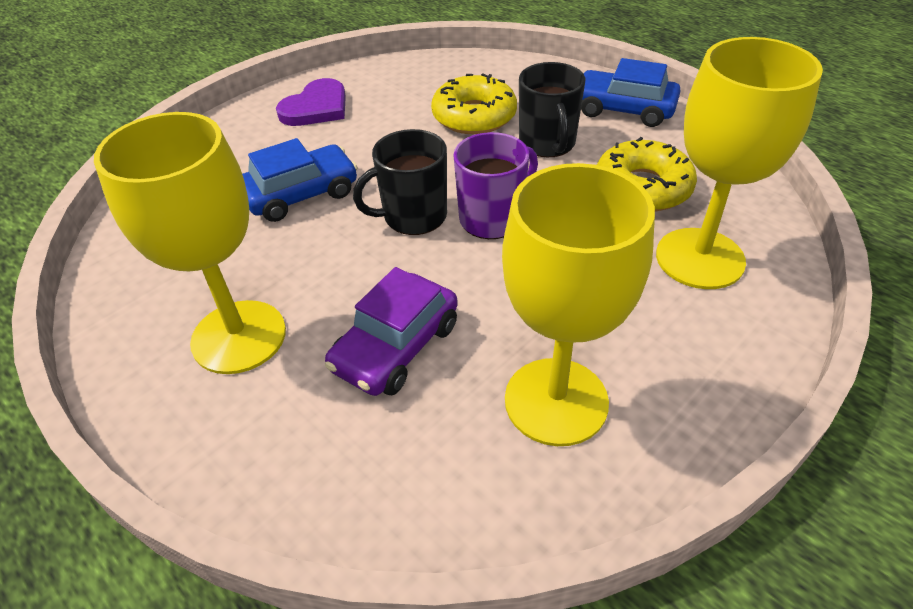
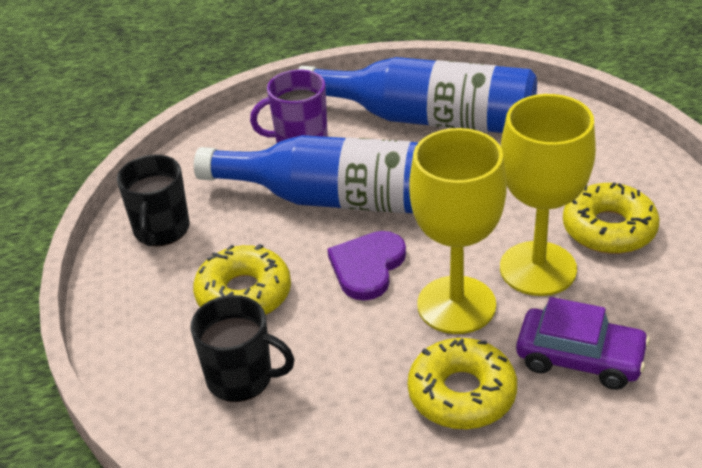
blue bottle: 0 -> 2
blue car: 2 -> 0
yellow donut: 2 -> 3
yellow goblet: 3 -> 2

